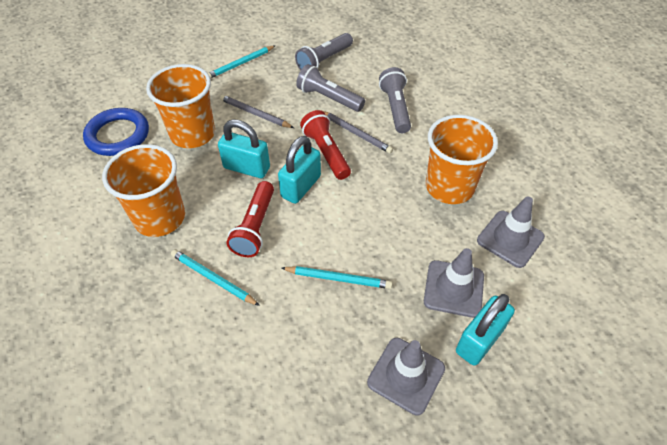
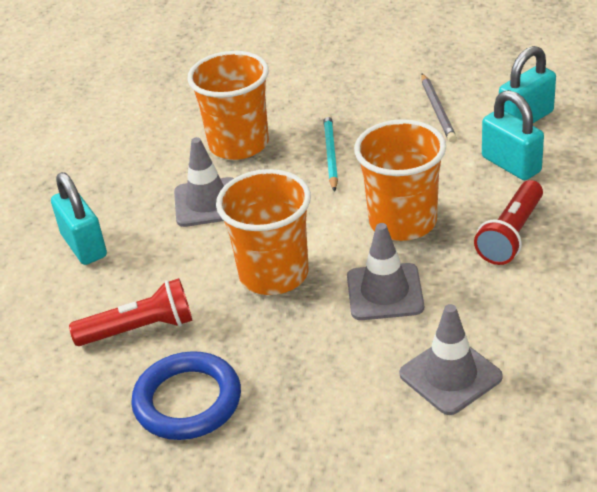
grey flashlight: 3 -> 0
grey pencil: 2 -> 1
turquoise pencil: 3 -> 1

